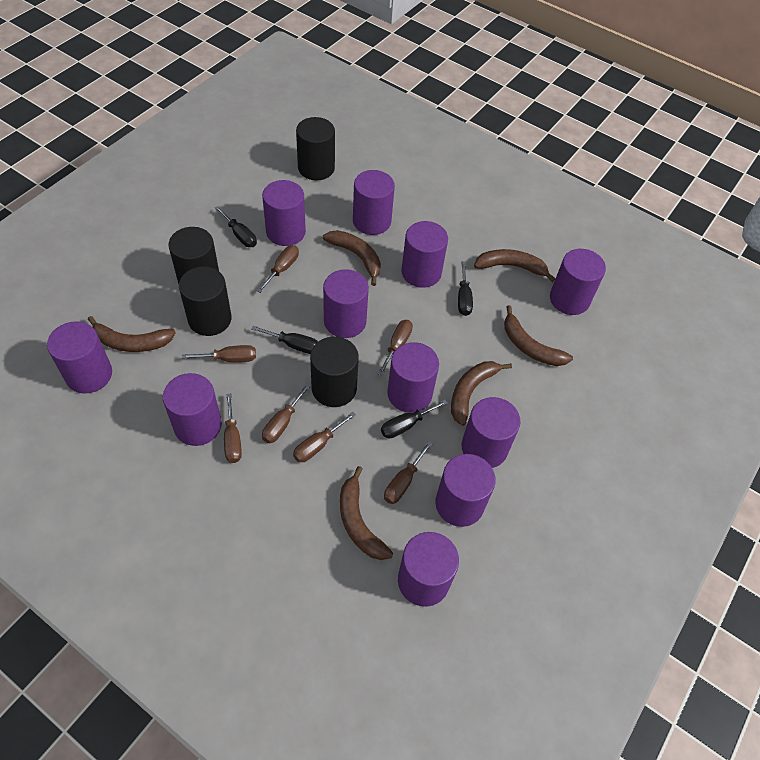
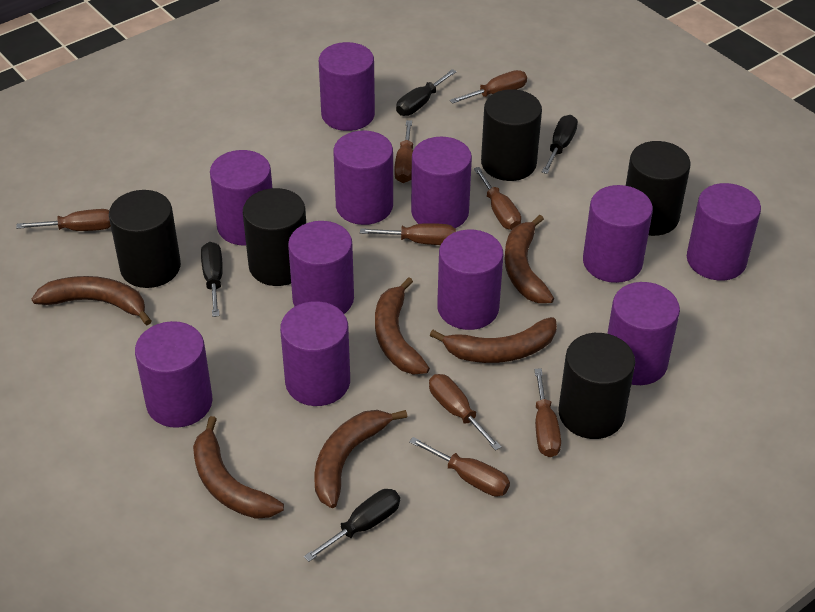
black cylinder: 4 -> 5
brown screwdriver: 7 -> 8

